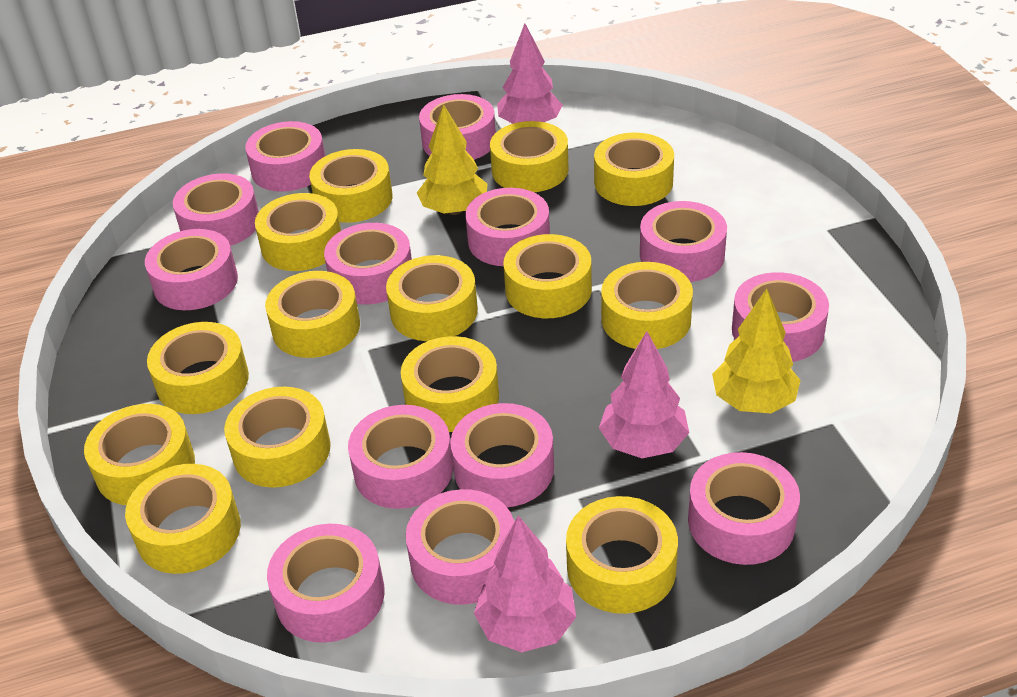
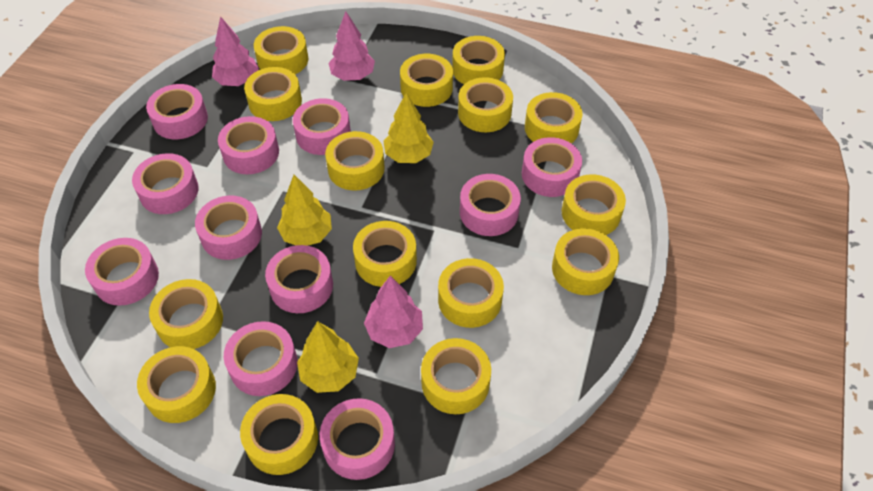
pink tape: 13 -> 11
yellow tape: 14 -> 15
yellow tree: 2 -> 3

